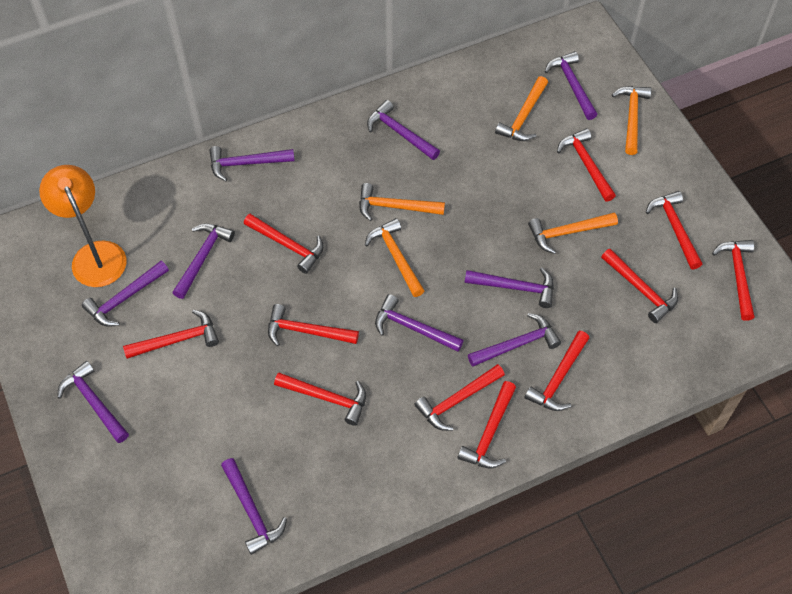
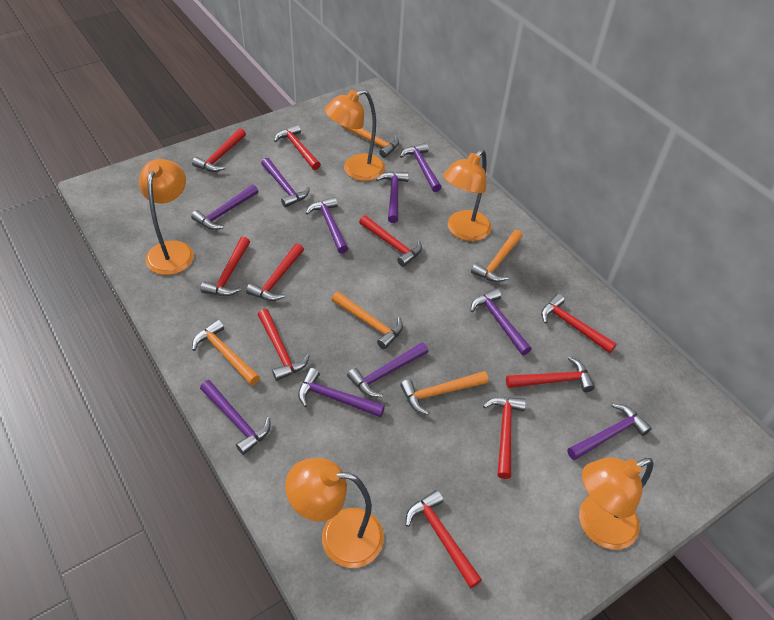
orange lamp: 1 -> 5
red hammer: 11 -> 10

